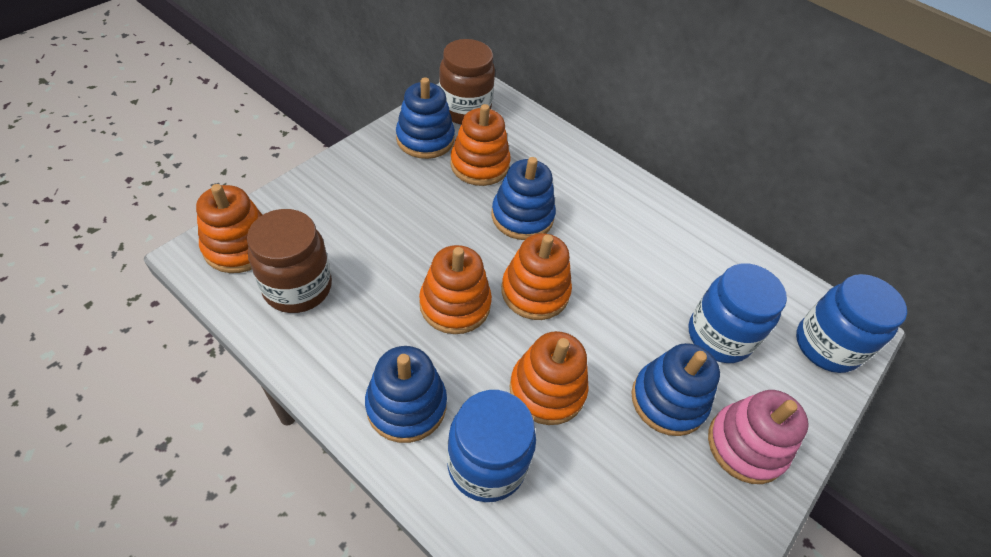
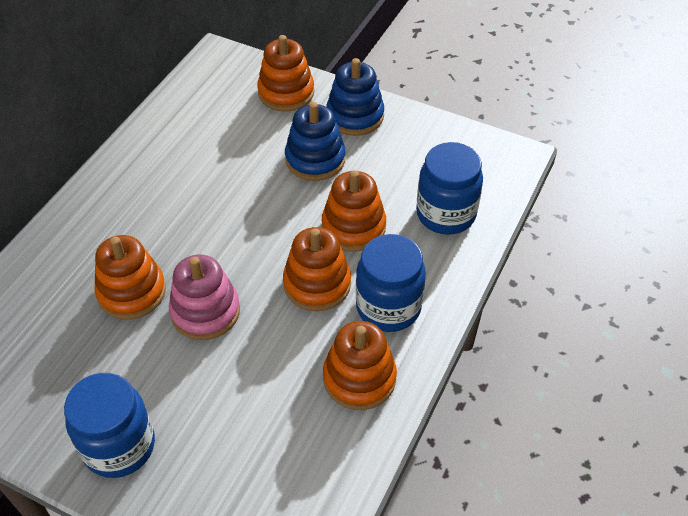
blue stacking toy: 4 -> 2
brown jar: 2 -> 0

